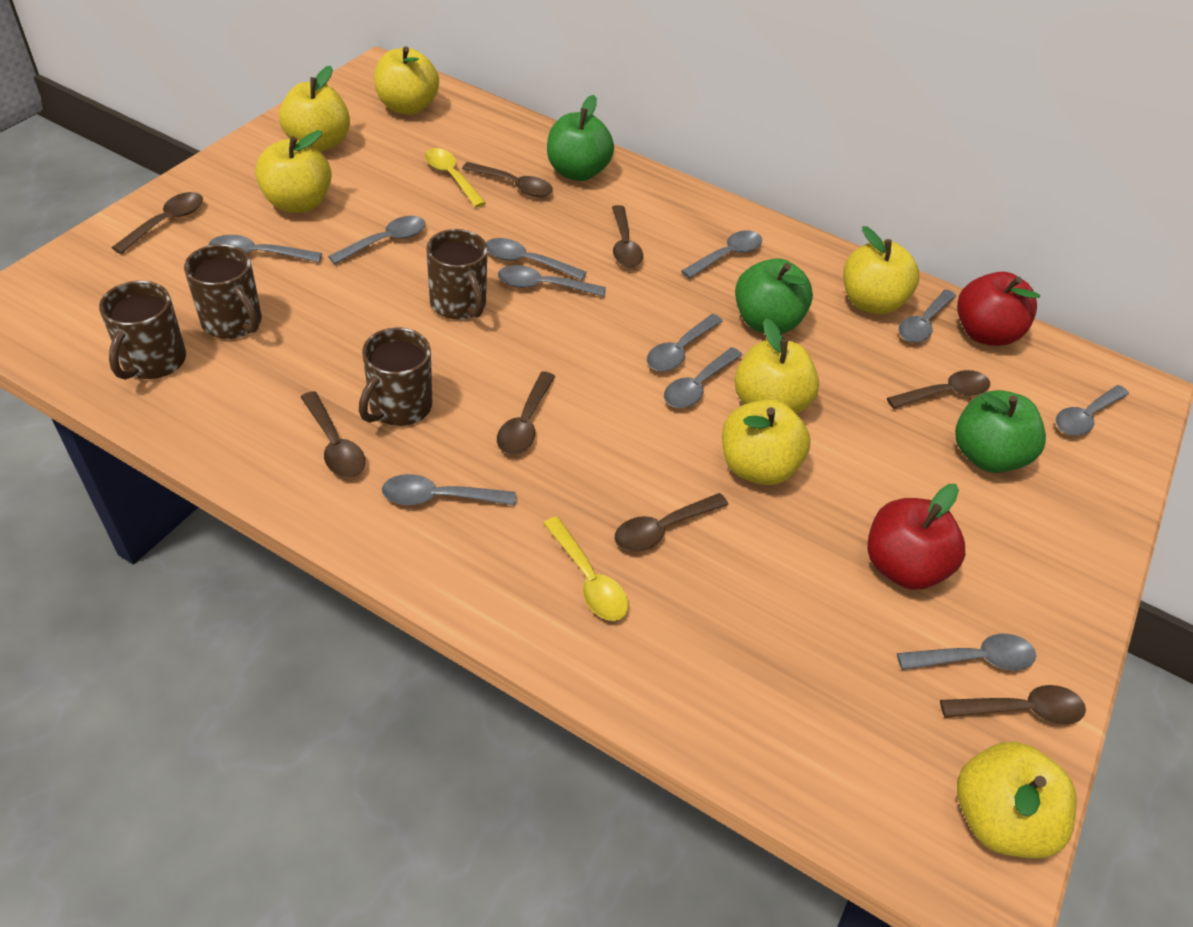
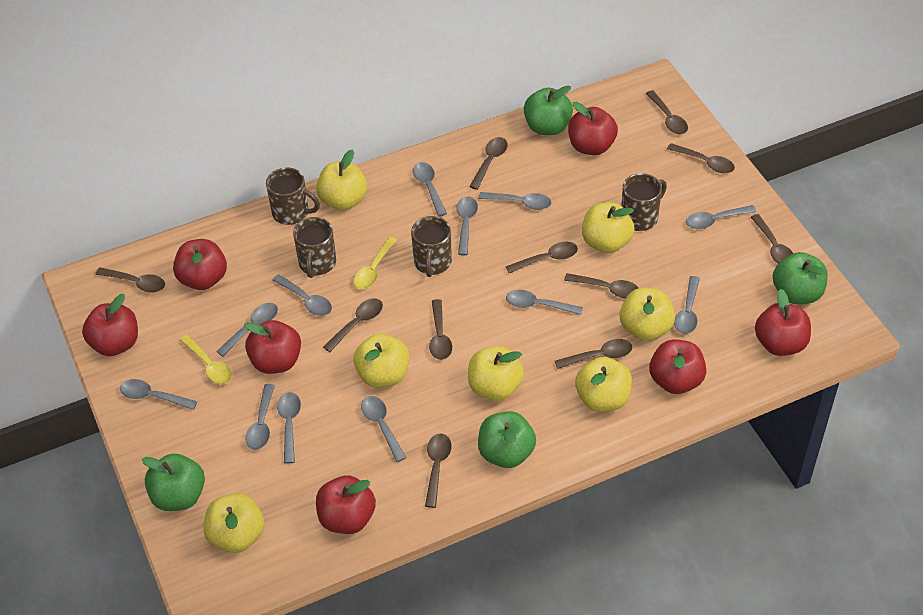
brown spoon: 8 -> 11
green apple: 3 -> 4
grey spoon: 11 -> 12
red apple: 2 -> 7

